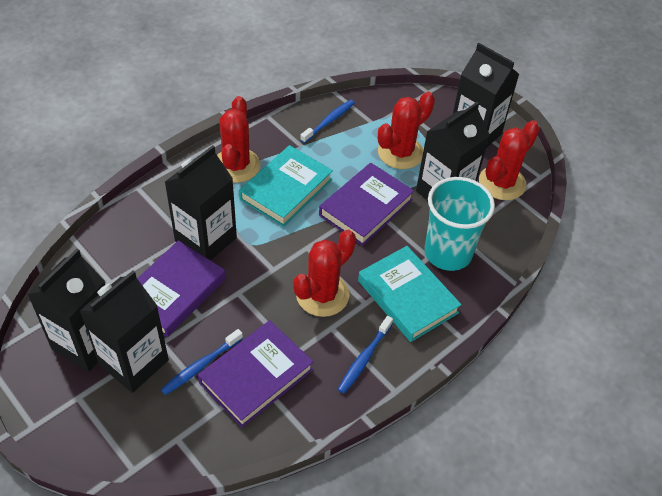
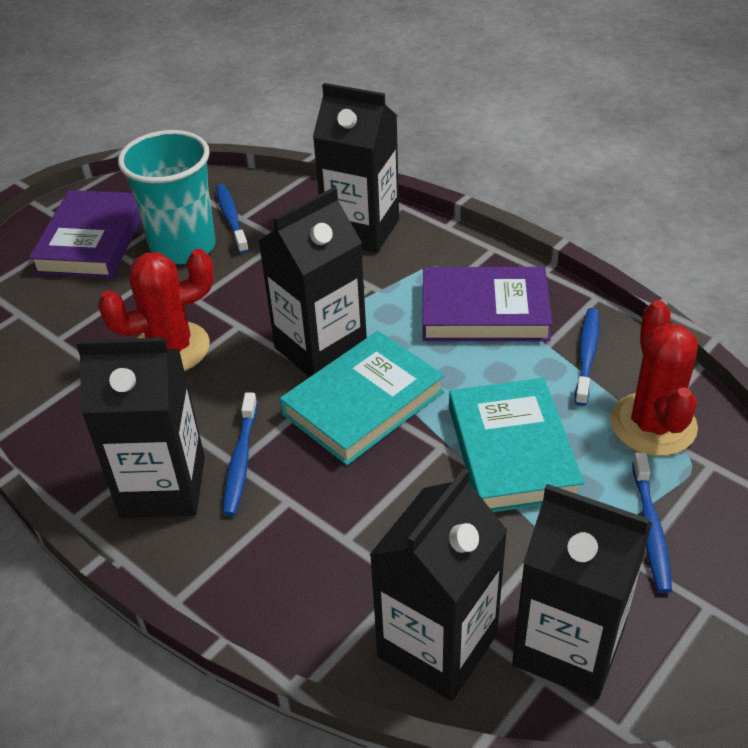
blue toothbrush: 3 -> 4
purple book: 3 -> 2
red cactus: 4 -> 2

